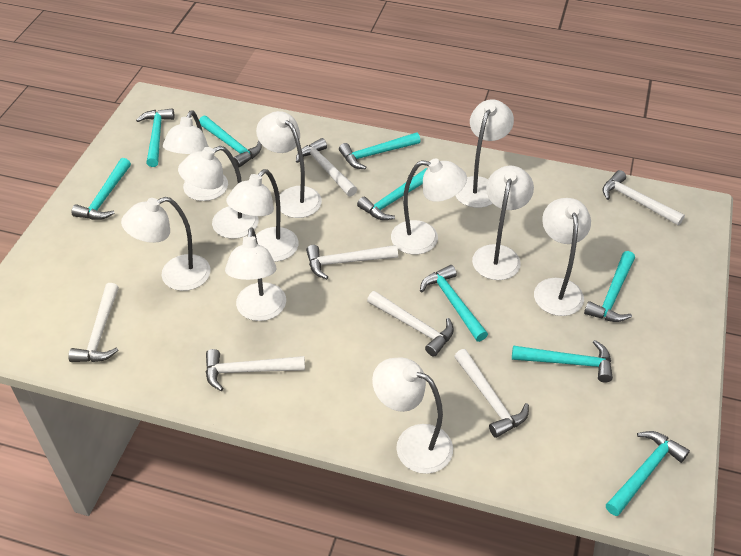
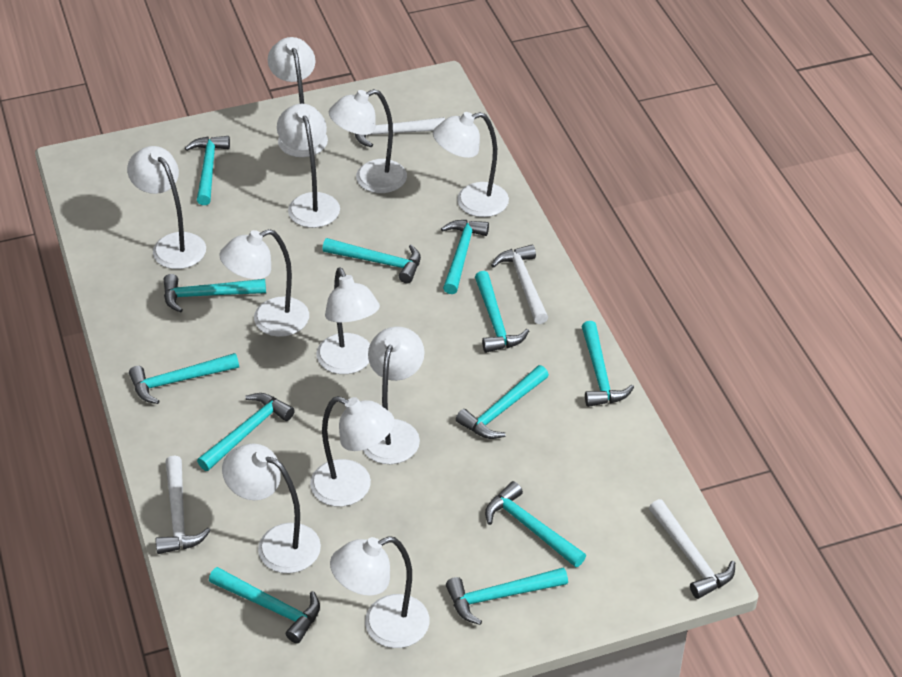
turquoise hammer: 9 -> 12
white hammer: 7 -> 4

